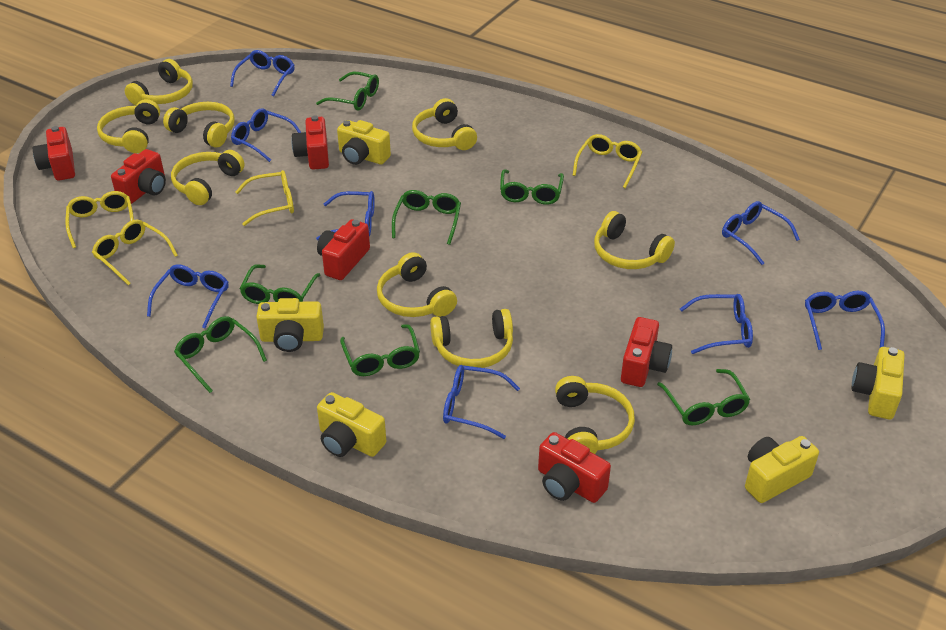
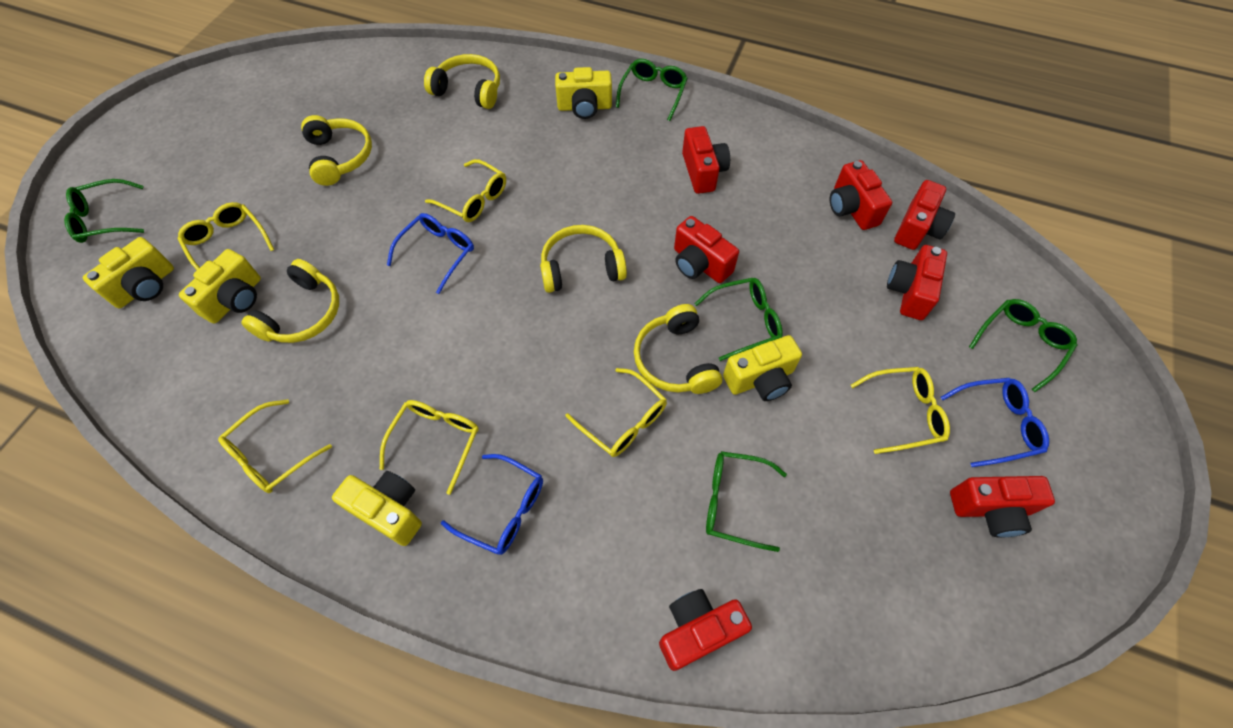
blue glasses: 8 -> 3
green glasses: 7 -> 5
red camera: 6 -> 7
yellow glasses: 4 -> 6
yellow headphones: 9 -> 5

